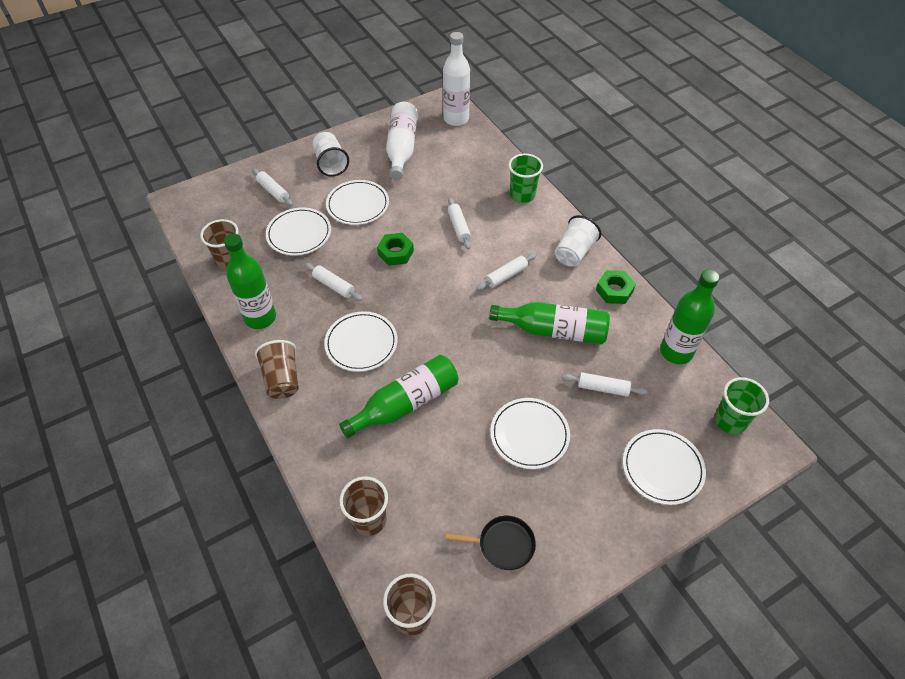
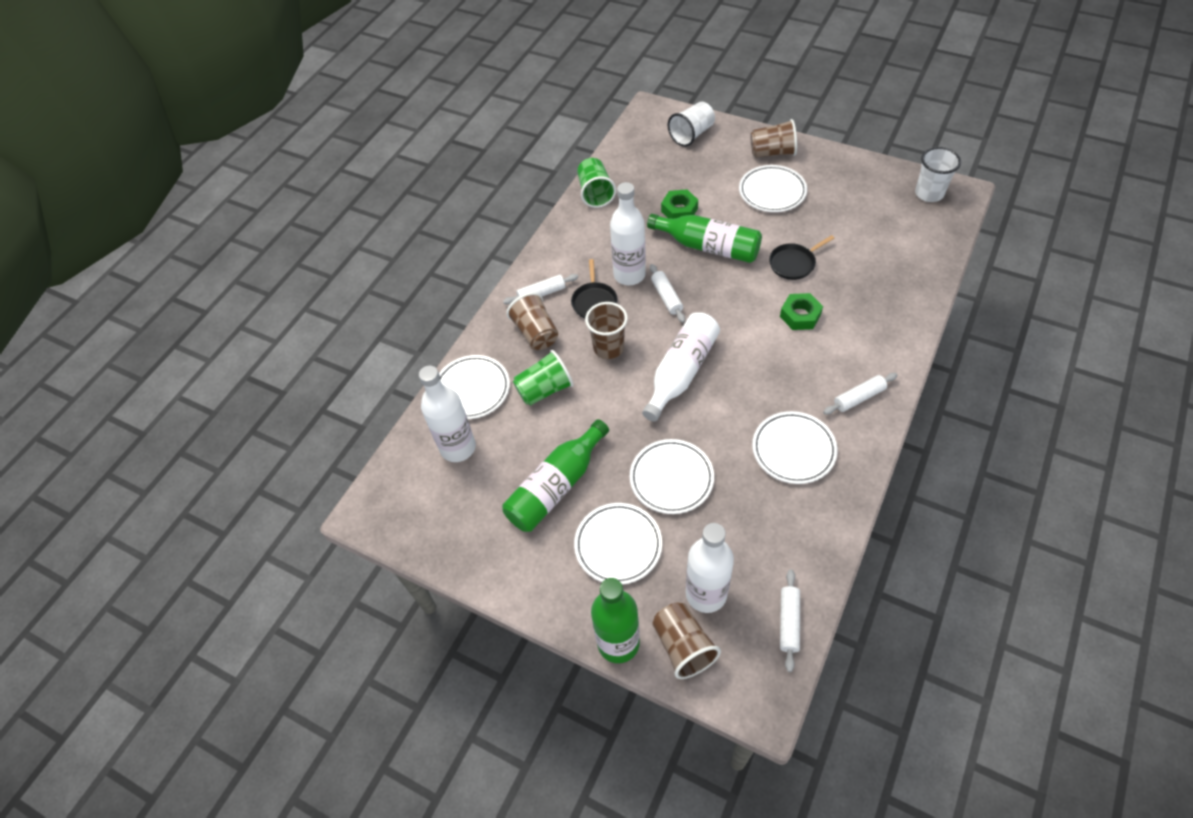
black pan: 1 -> 2
green bottle: 4 -> 3
white bottle: 2 -> 4
white rolling pin: 5 -> 4

